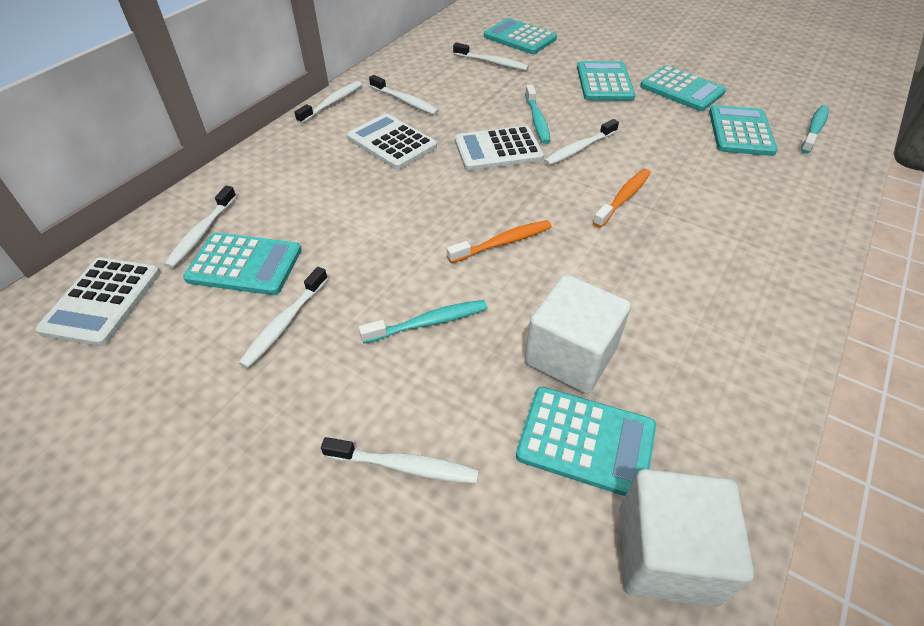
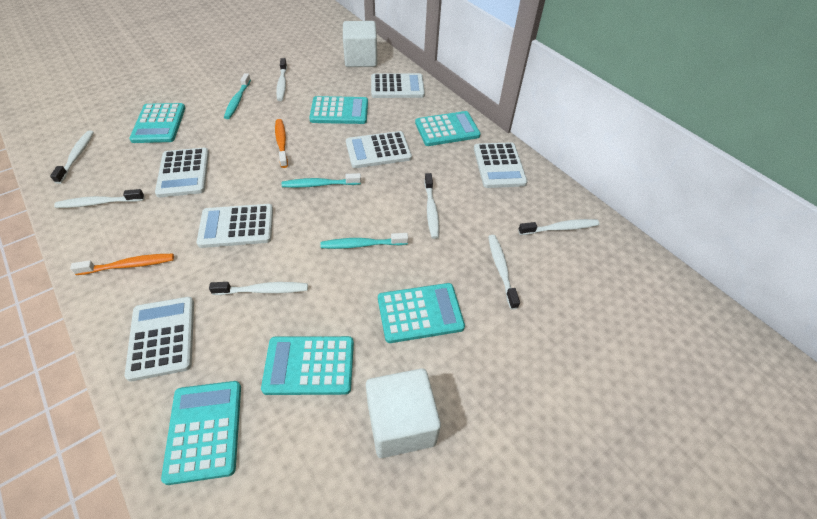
white calculator: 3 -> 6

